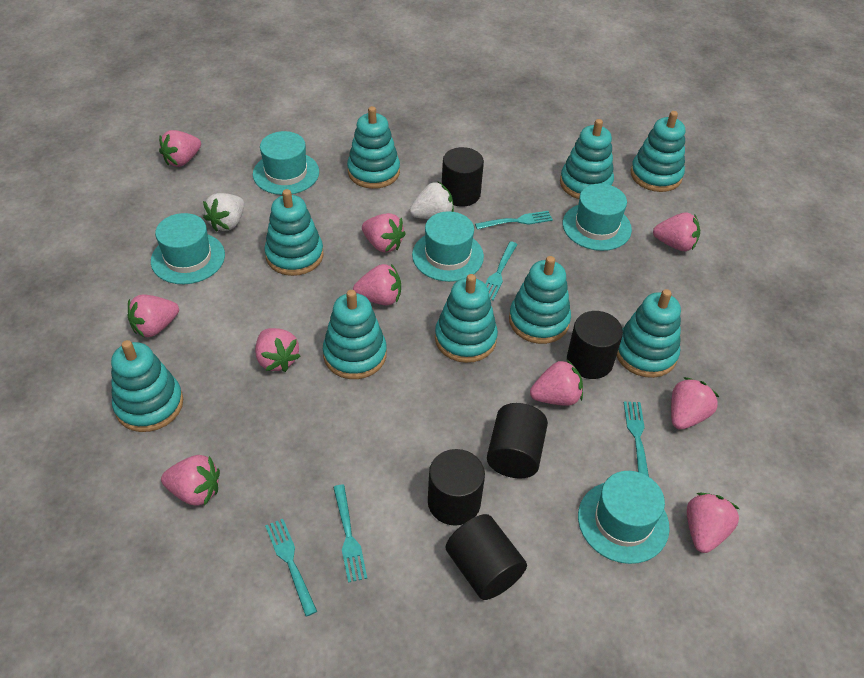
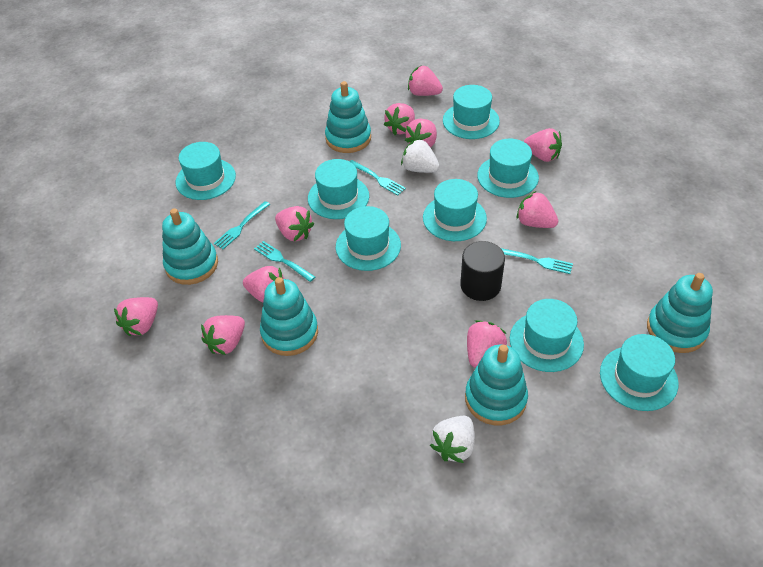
black cylinder: 5 -> 1
turquoise fork: 5 -> 4
turquoise hat: 5 -> 8
turquoise stacking toy: 9 -> 5

